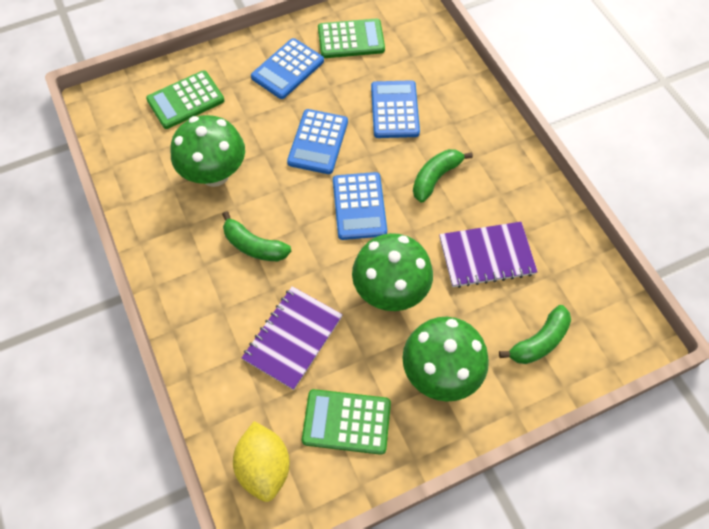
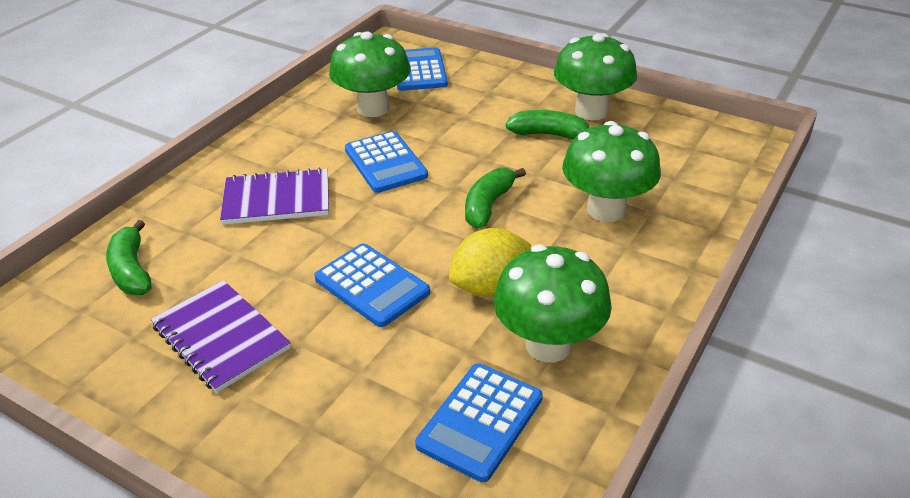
green calculator: 3 -> 0
green mushroom: 3 -> 4

